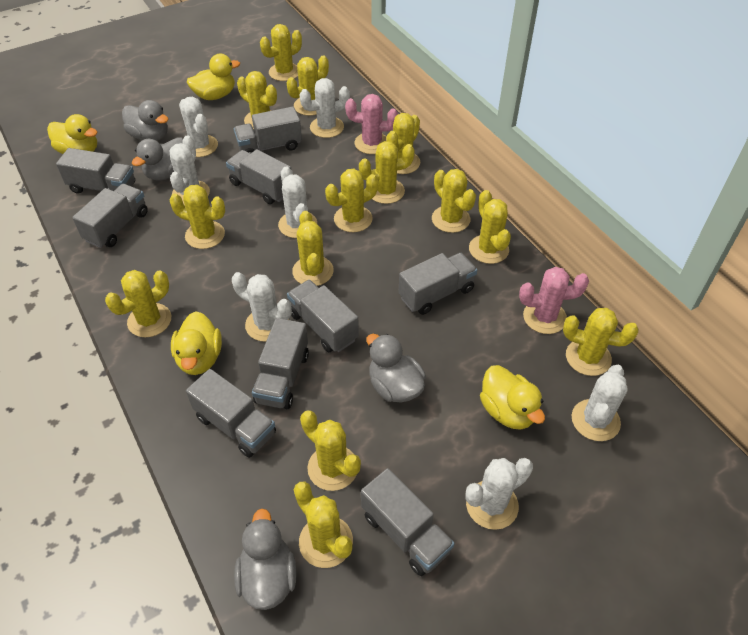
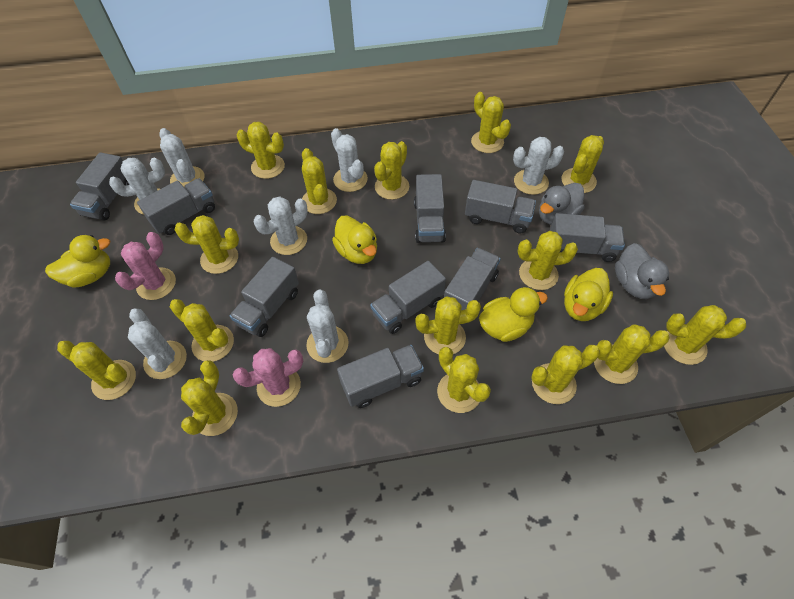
grey duck: 4 -> 2
yellow cactus: 14 -> 15

